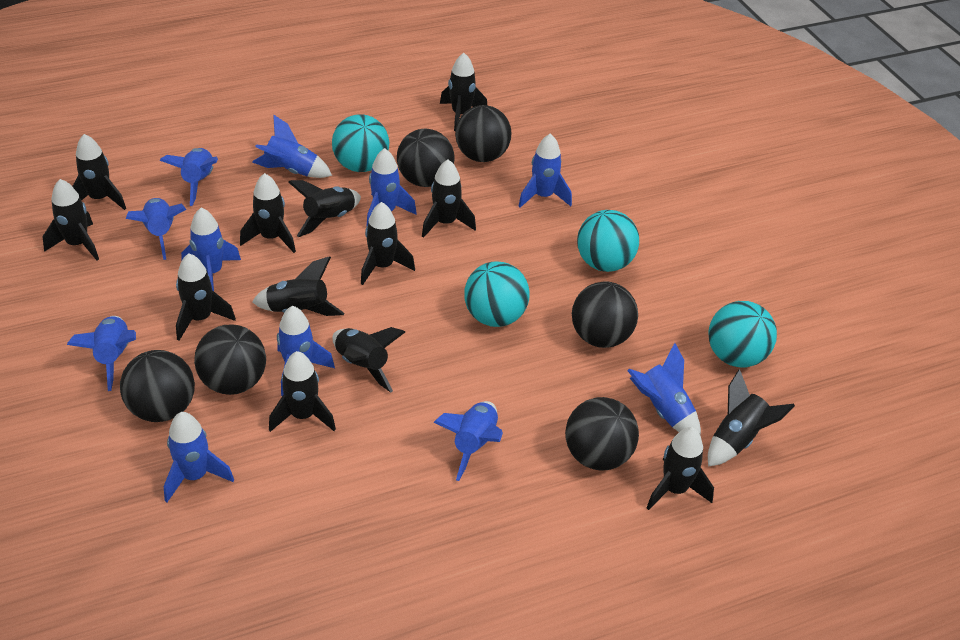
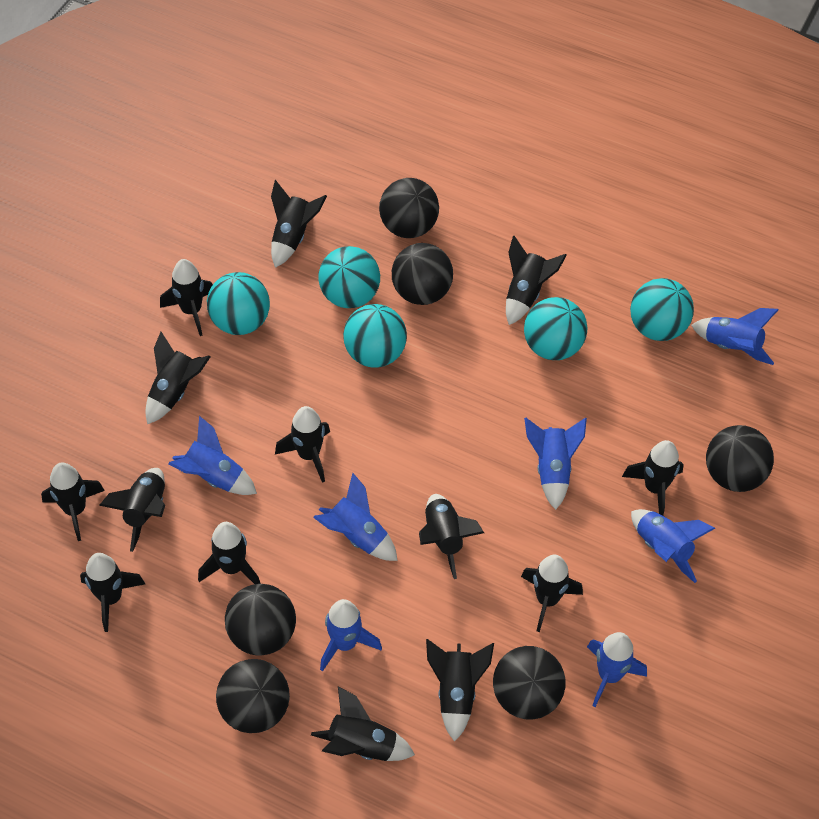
black rocket: 13 -> 14
blue rocket: 11 -> 7
turquoise ball: 4 -> 5

